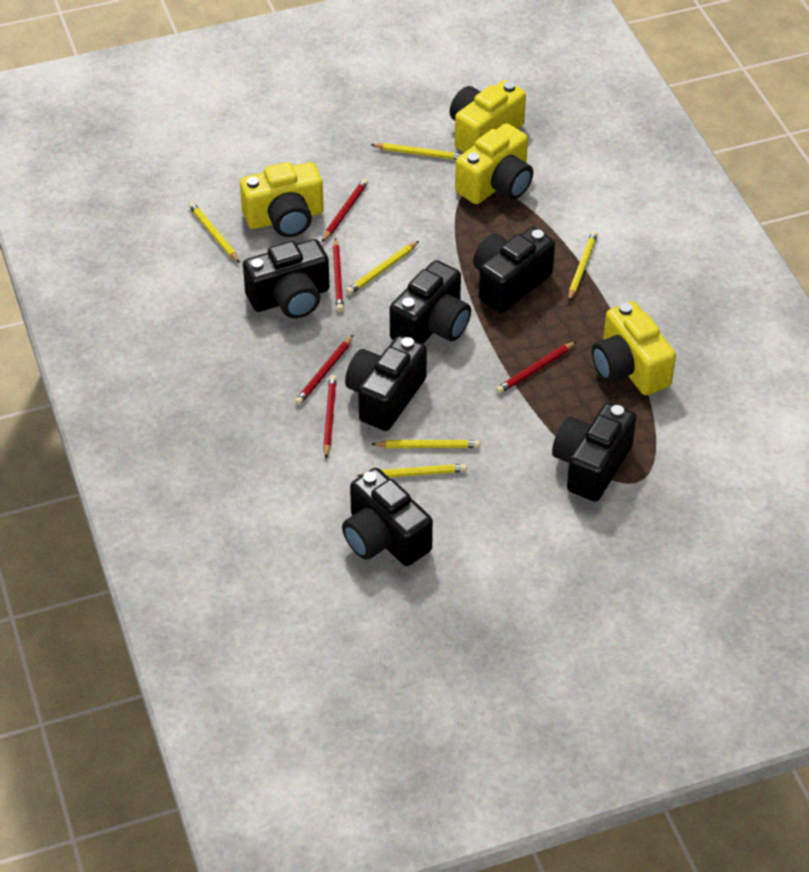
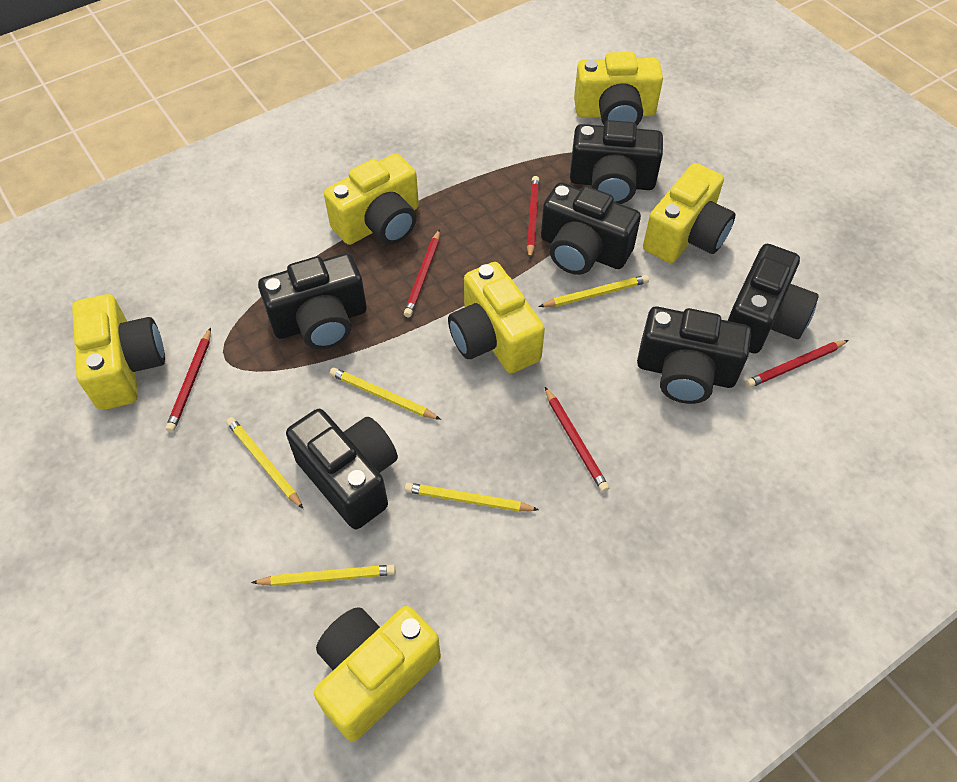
yellow camera: 4 -> 6
yellow pencil: 6 -> 5

